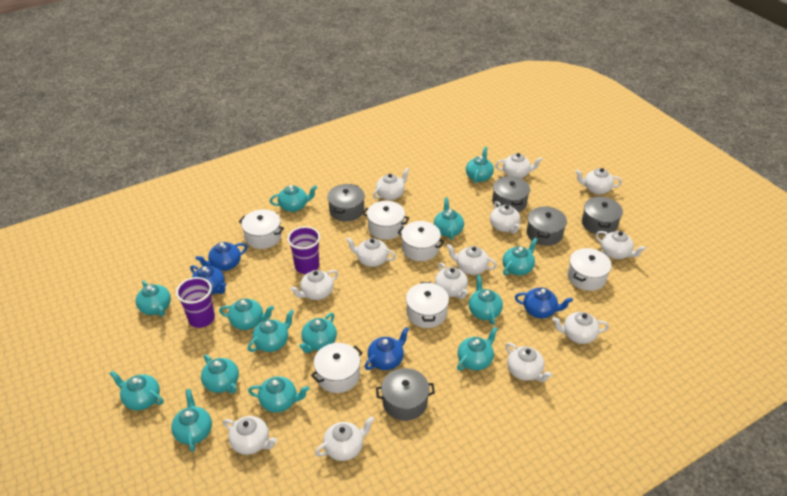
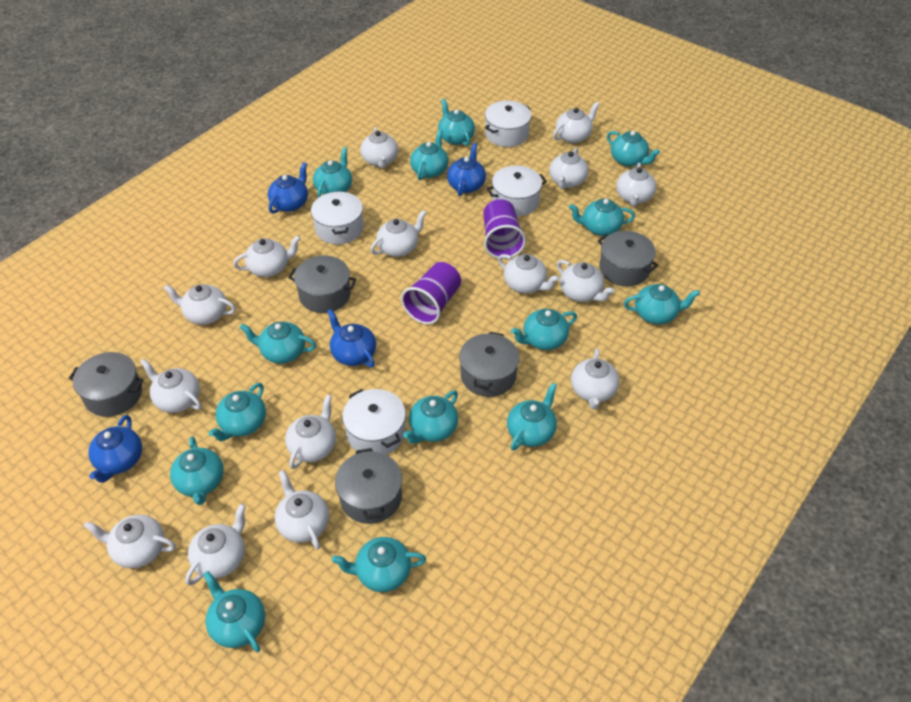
white pot: 6 -> 4
white teapot: 13 -> 15

